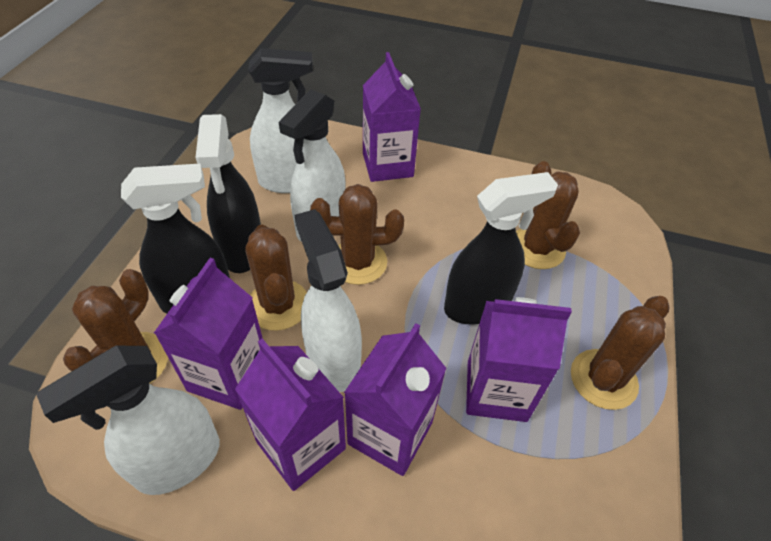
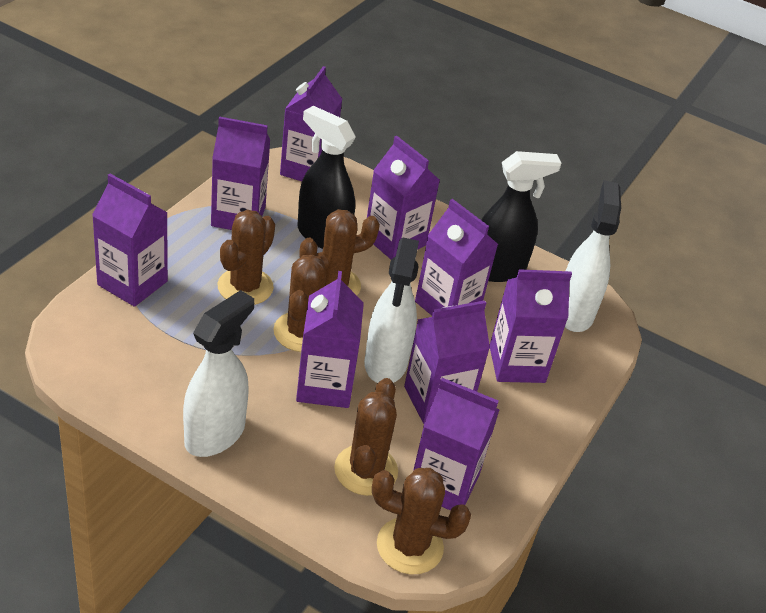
black spray bottle: 3 -> 2
purple carton: 5 -> 9
white spray bottle: 4 -> 3

